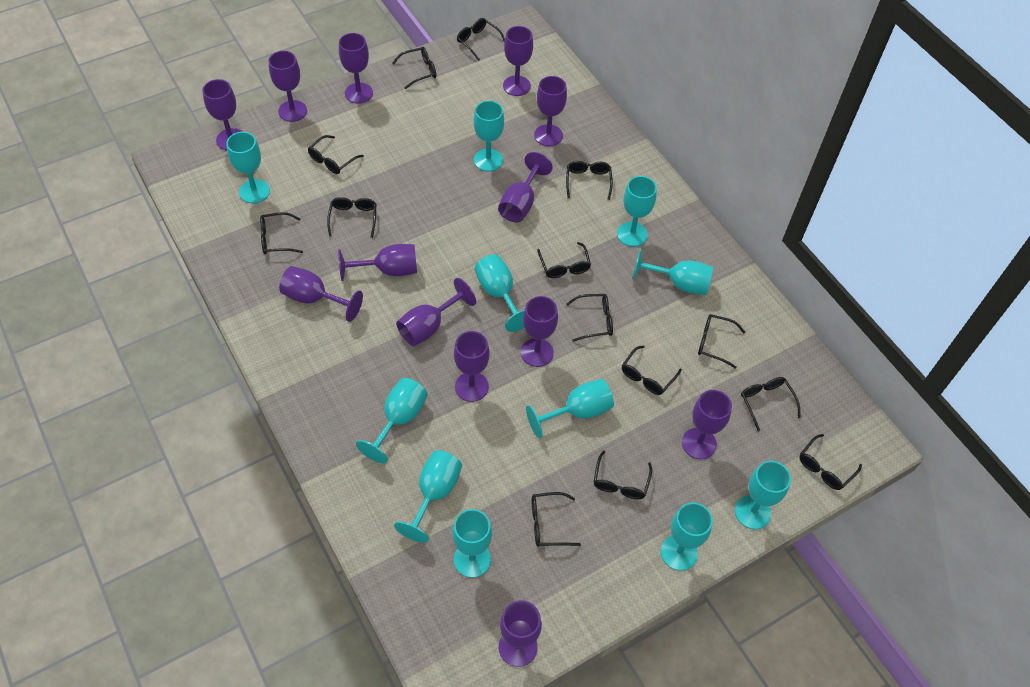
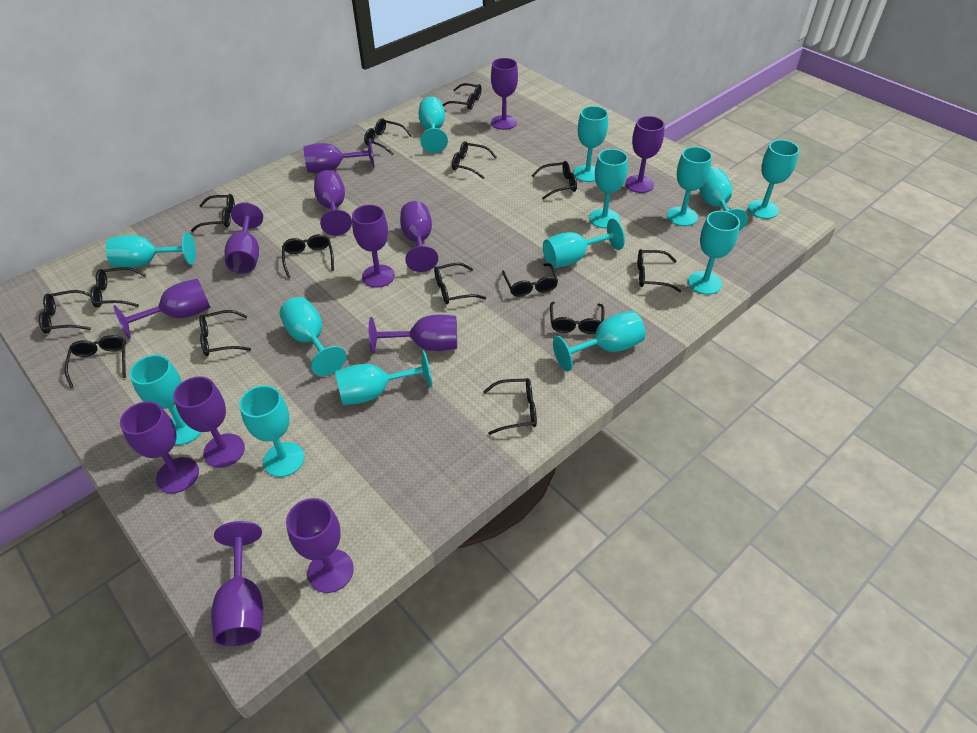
black glasses: 14 -> 15
turquoise goblet: 11 -> 14

